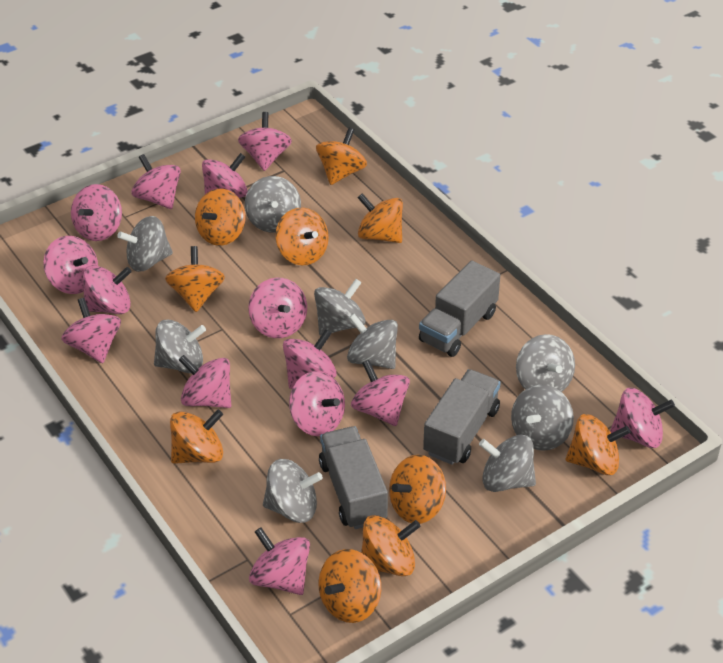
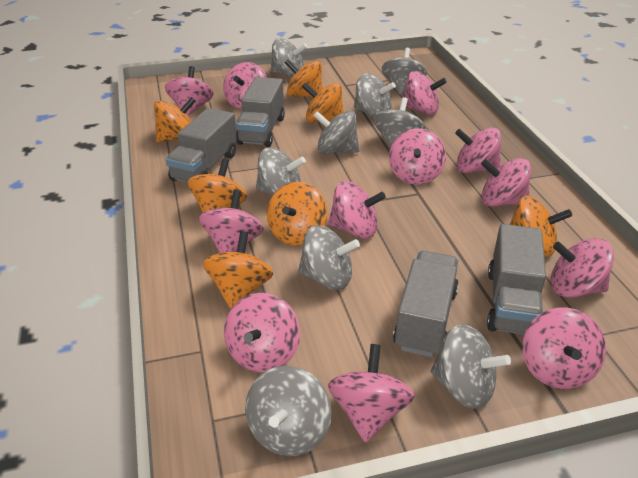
grey truck: 3 -> 4
orange spinning top: 10 -> 7
pink spinning top: 14 -> 12

